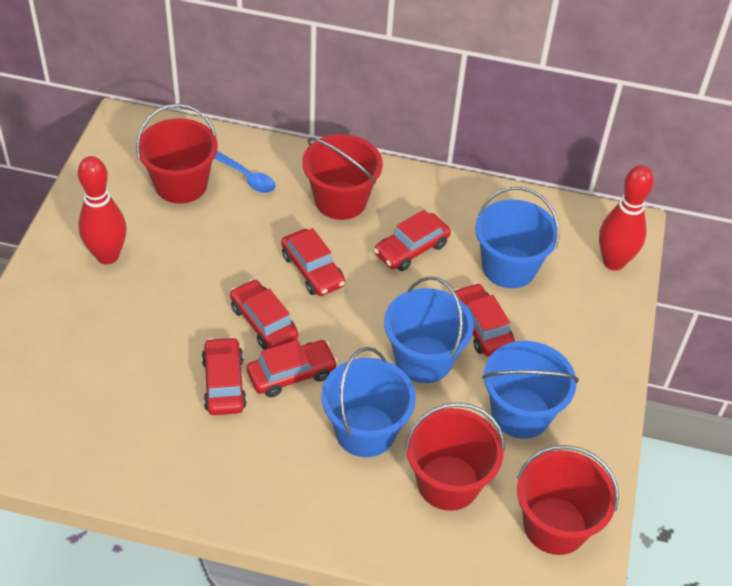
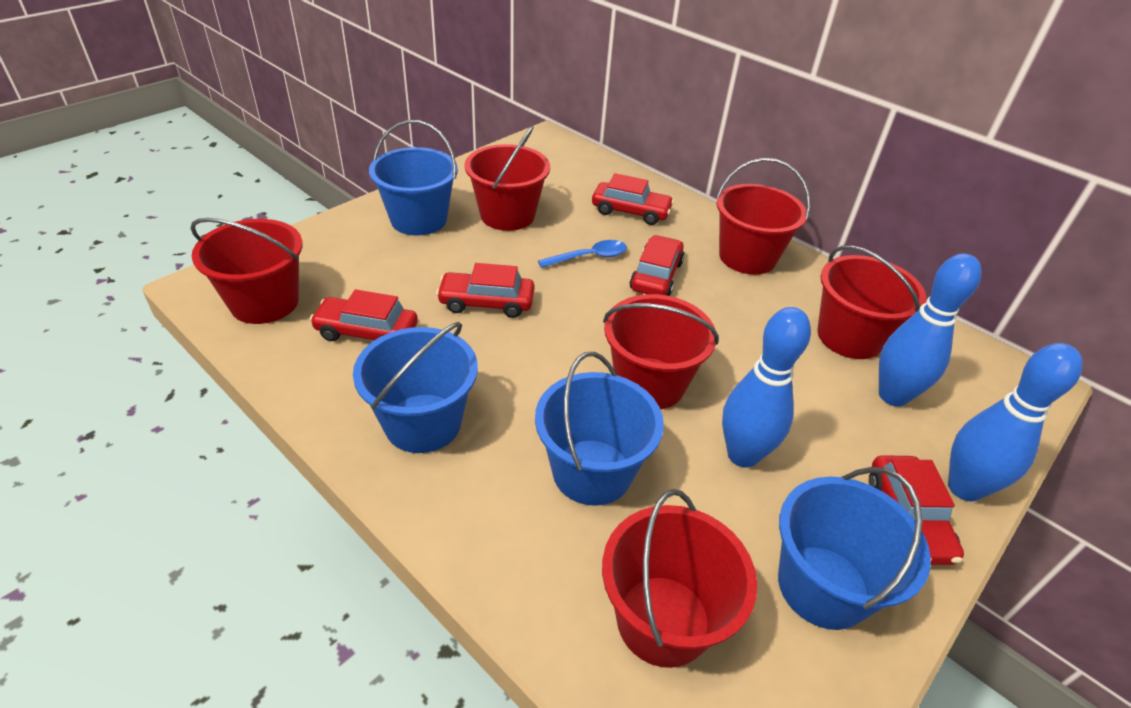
blue bowling pin: 0 -> 3
red bowling pin: 2 -> 0
red bucket: 4 -> 6
red car: 6 -> 5

